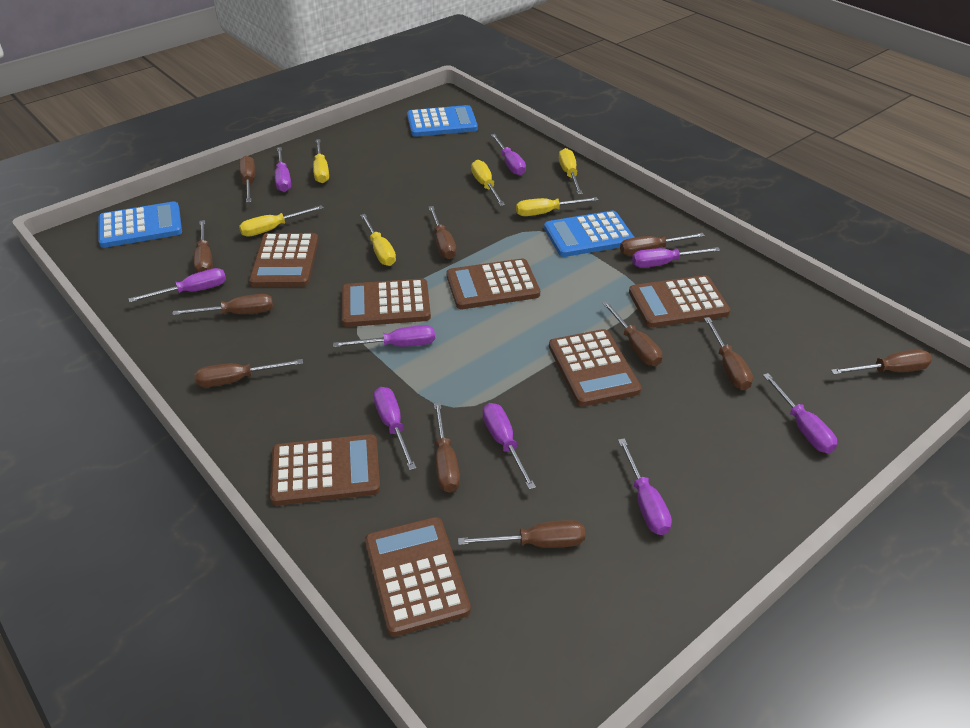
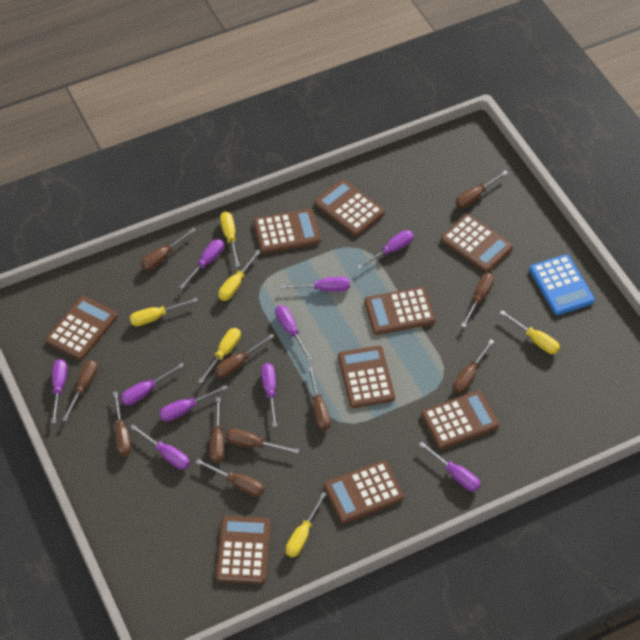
blue calculator: 3 -> 1
brown calculator: 7 -> 9
purple screwdriver: 9 -> 10

